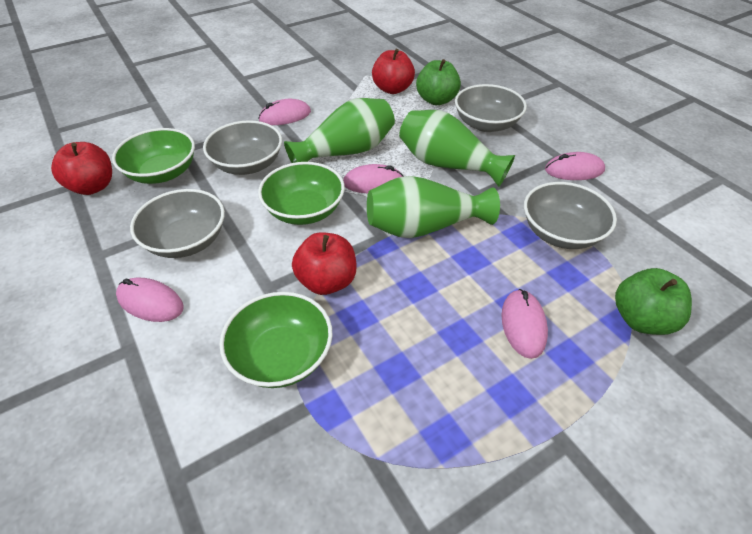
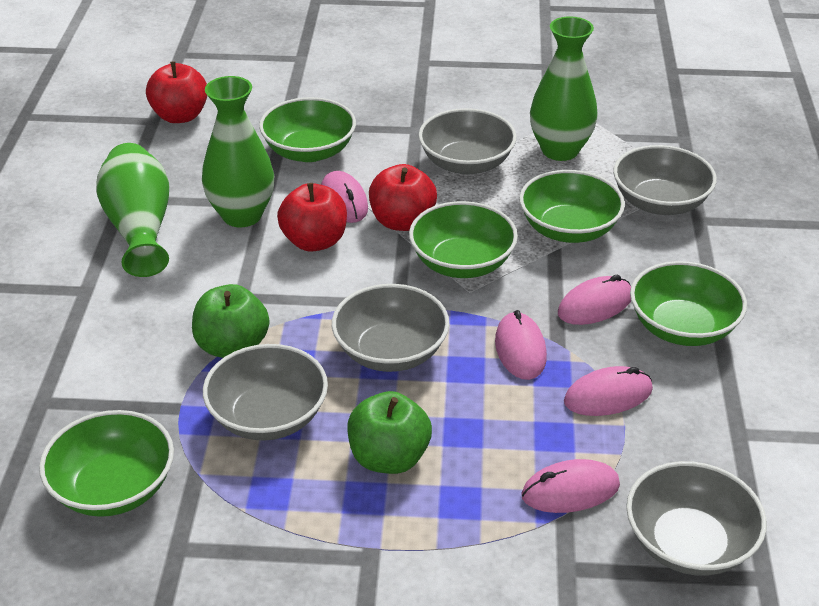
green bowl: 3 -> 5
grey bowl: 4 -> 5

